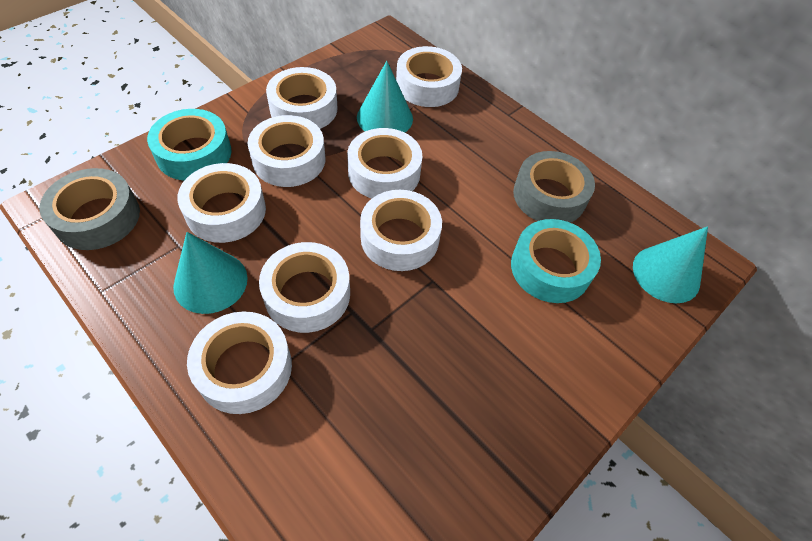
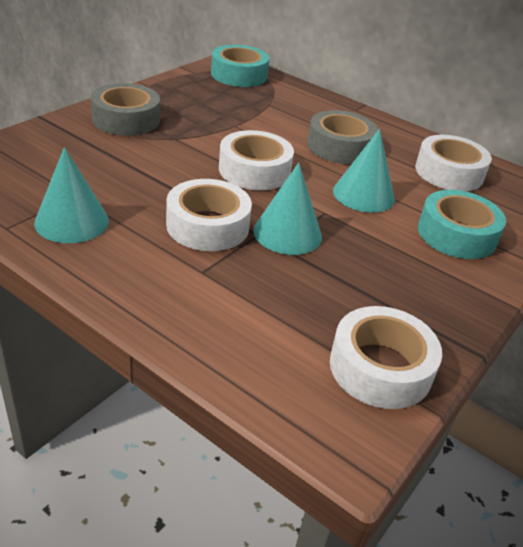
white tape: 8 -> 4

